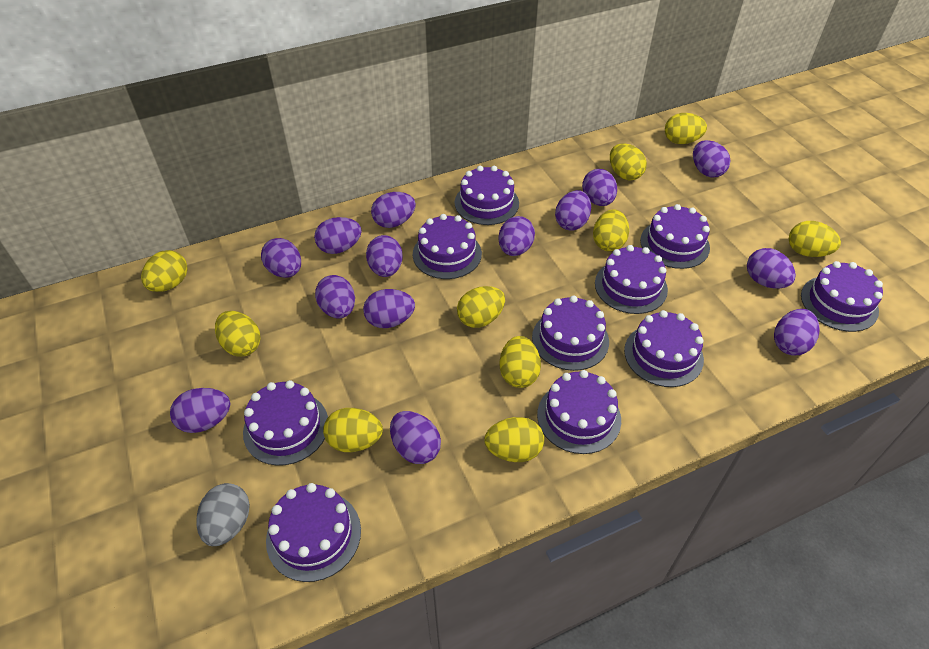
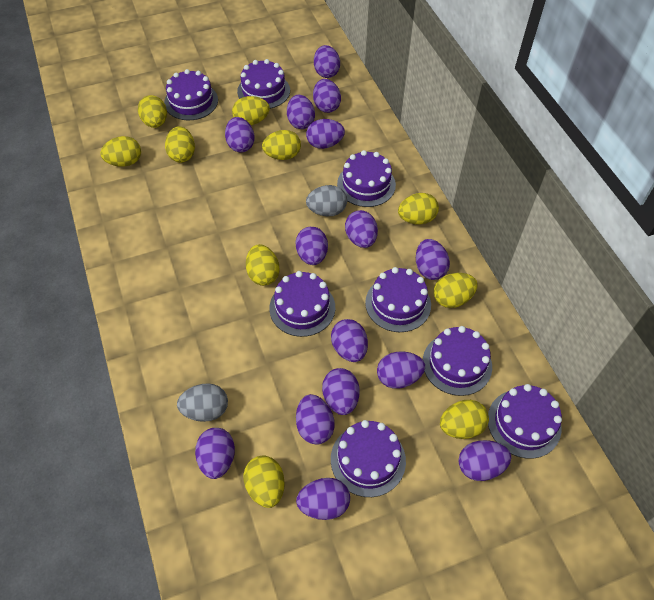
grey egg: 1 -> 2
purple cake: 10 -> 8
purple egg: 14 -> 15

